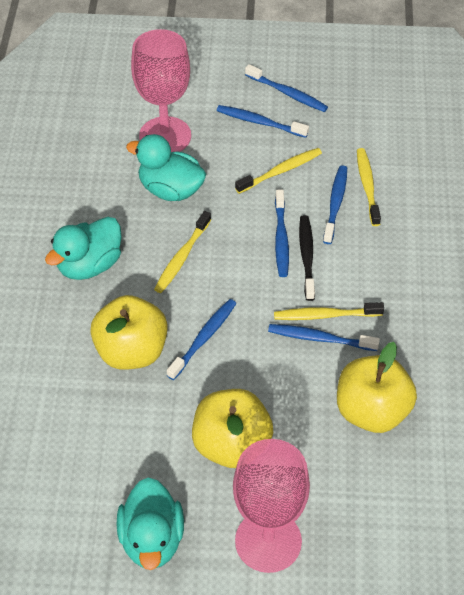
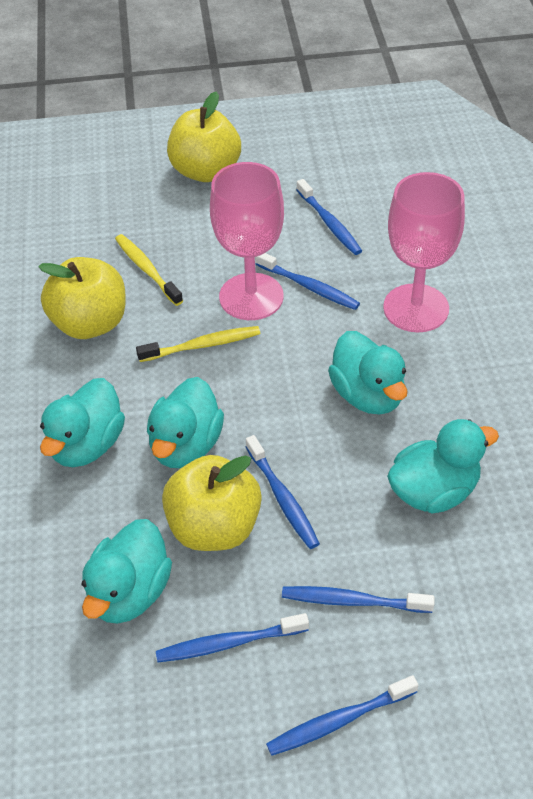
black toothbrush: 1 -> 0
turquoise duck: 3 -> 5
yellow toothbrush: 4 -> 2

